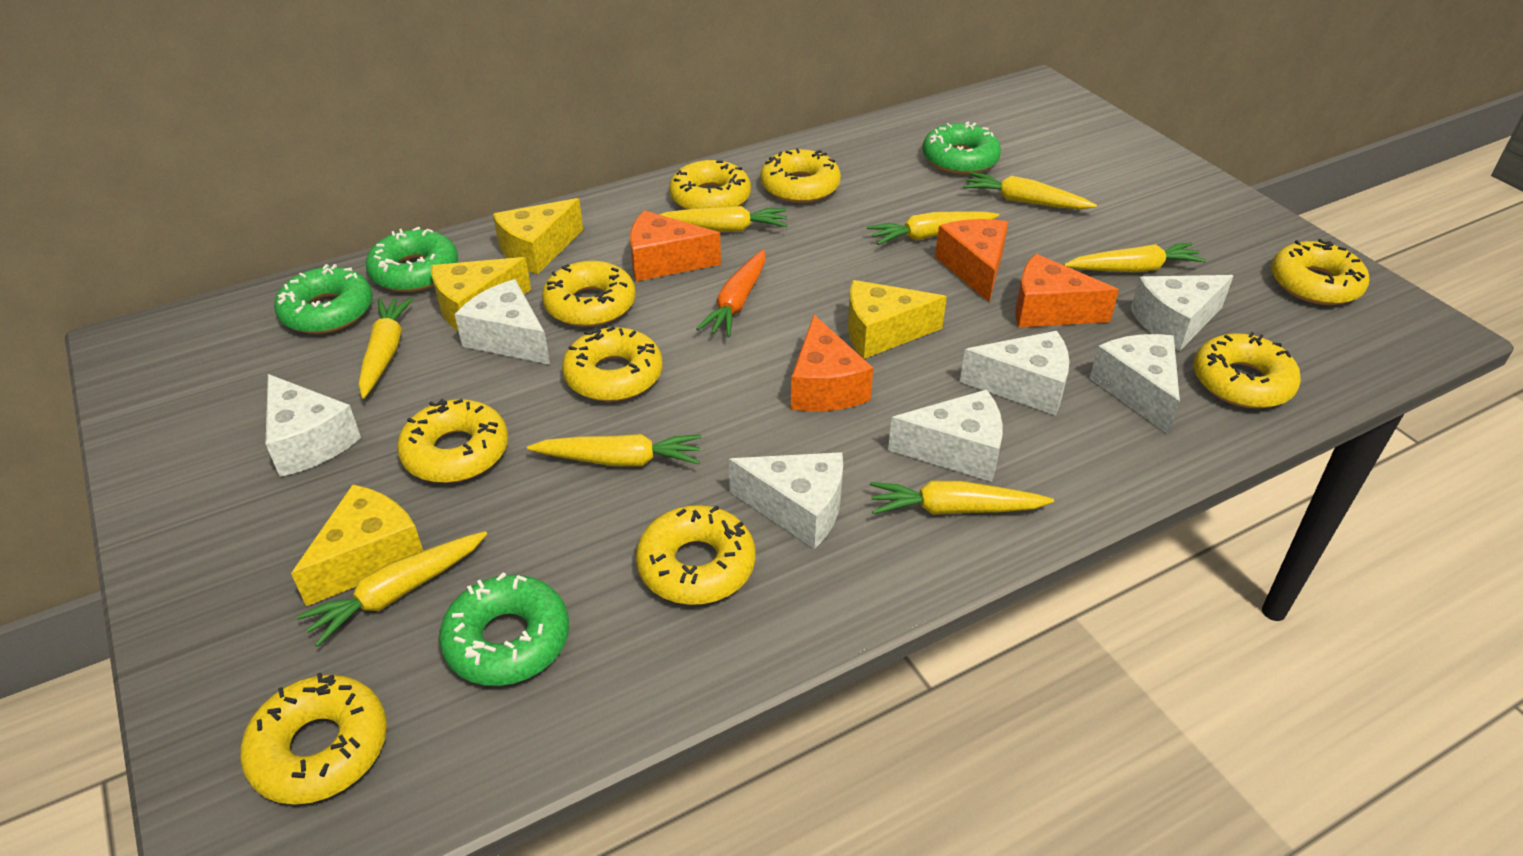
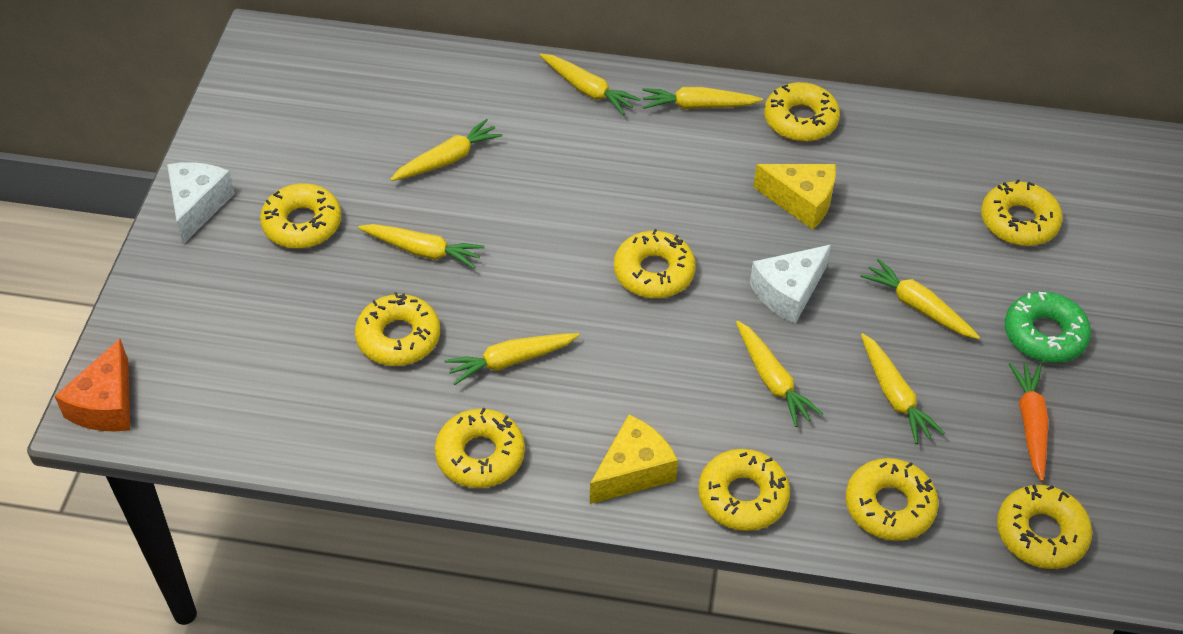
green donut: 4 -> 1
orange cheese: 4 -> 1
white cheese: 7 -> 2
yellow cheese: 4 -> 2

